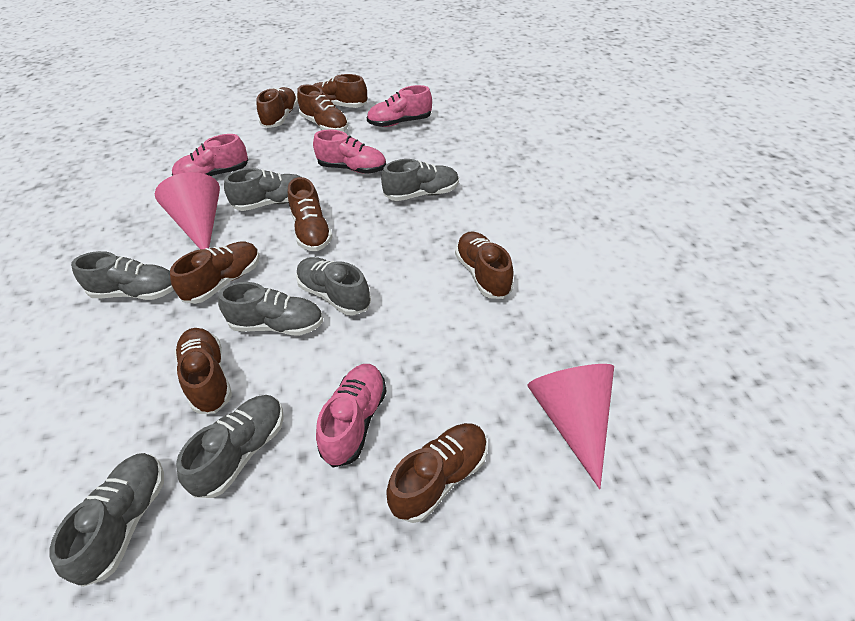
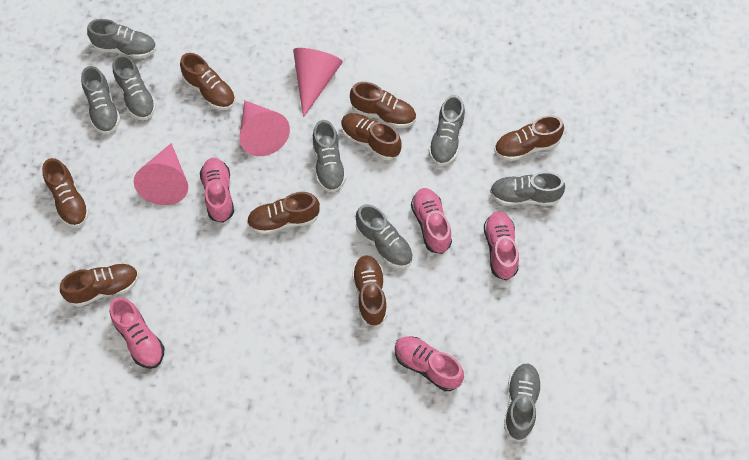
grey shoe: 7 -> 8
pink cone: 2 -> 3
pink shoe: 4 -> 5

